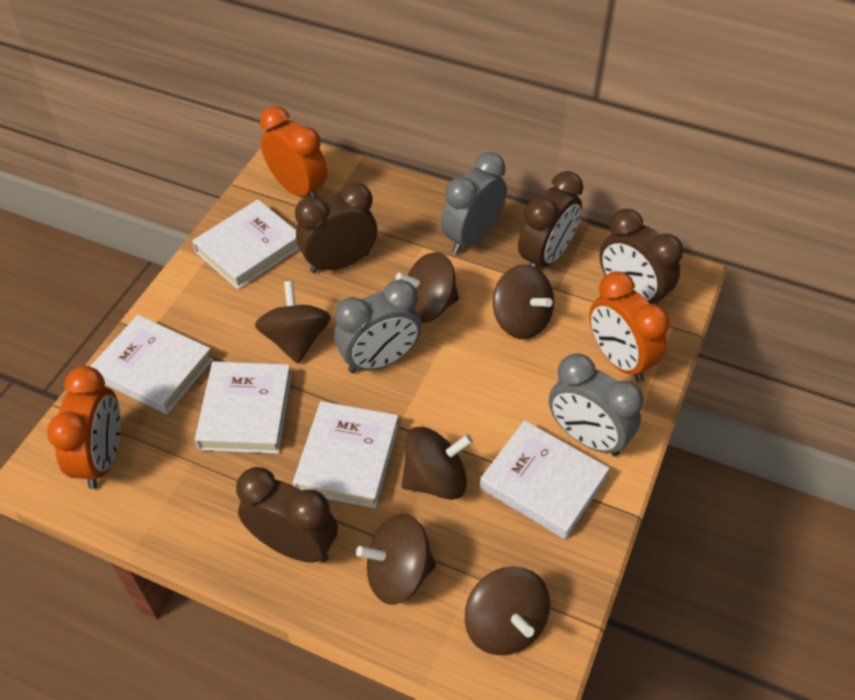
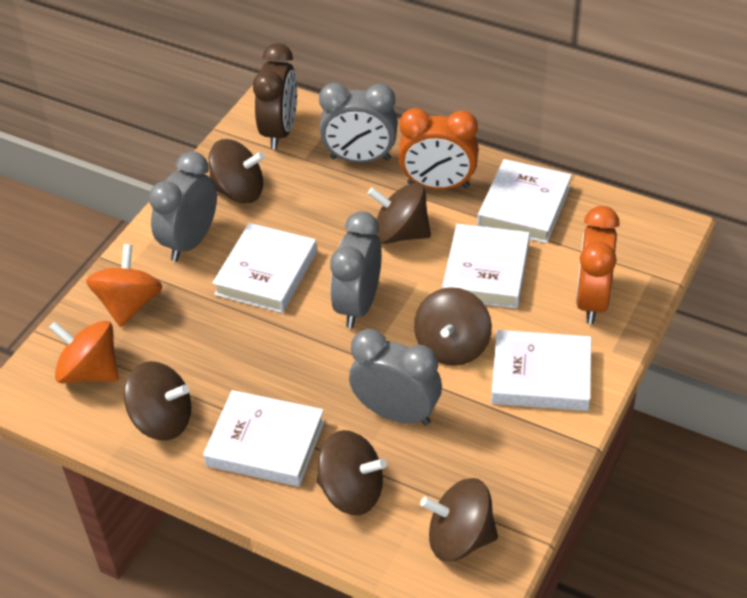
brown clock: 4 -> 1
grey clock: 3 -> 4
orange clock: 3 -> 2
orange spinning top: 0 -> 2

